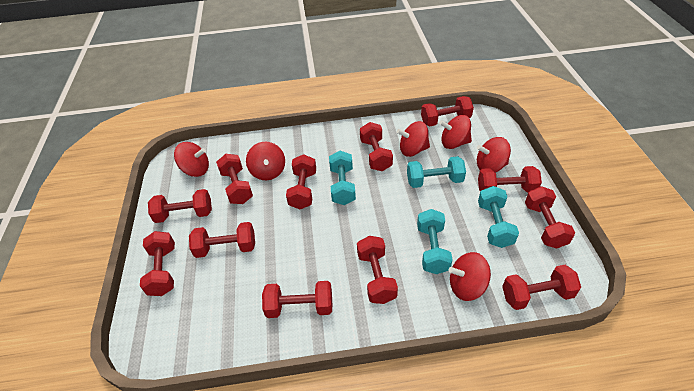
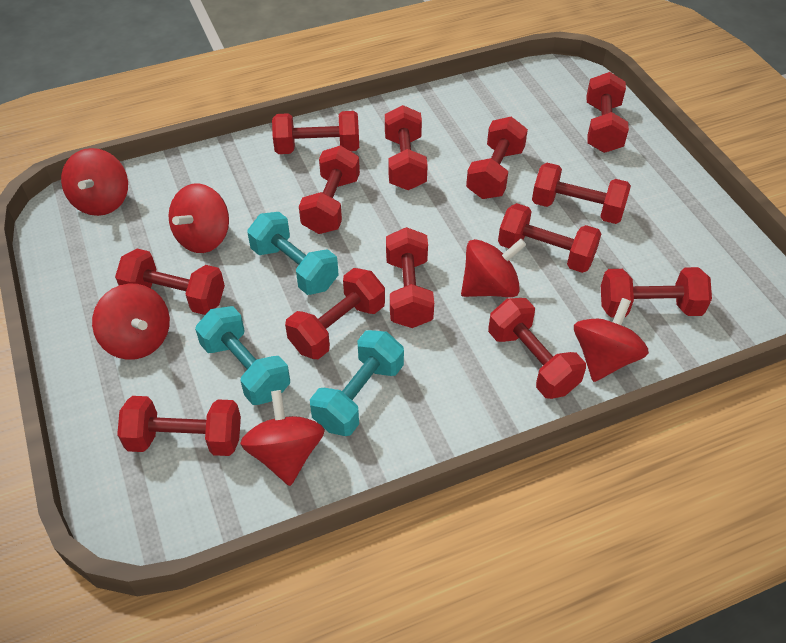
red dumbbell: 12 -> 13
turquoise dumbbell: 4 -> 3

